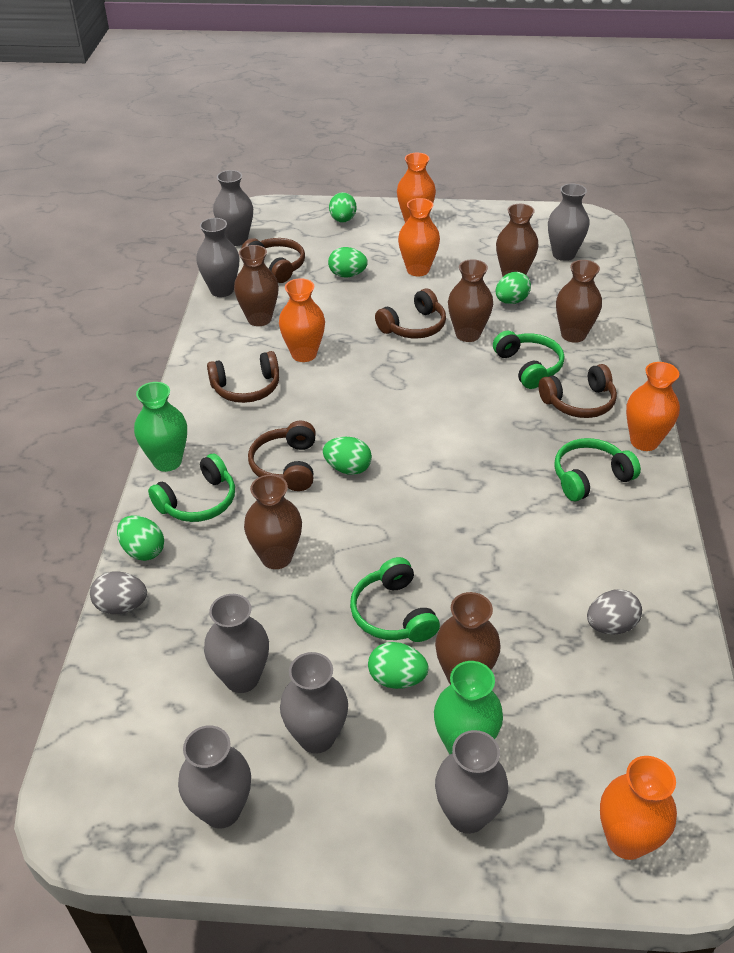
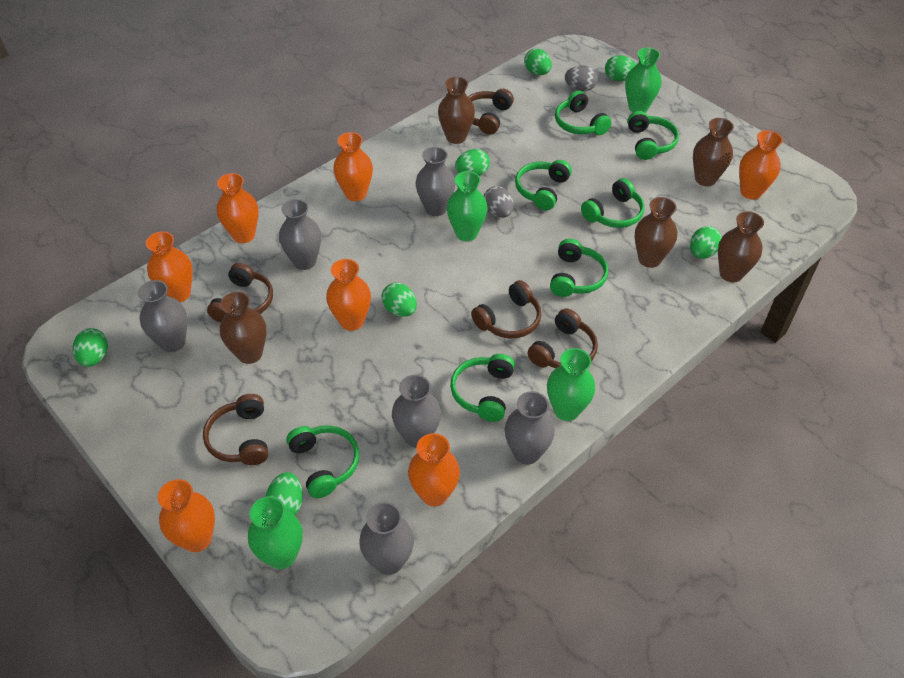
brown vase: 6 -> 5
green egg: 6 -> 7
green headphones: 4 -> 7
green vase: 2 -> 4
grey vase: 7 -> 6
orange vase: 5 -> 7

